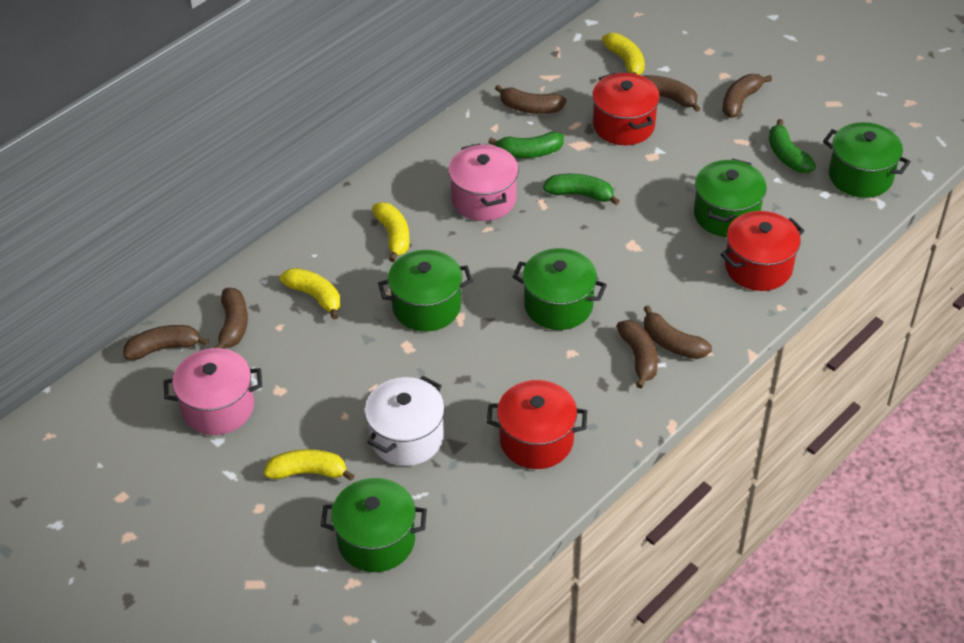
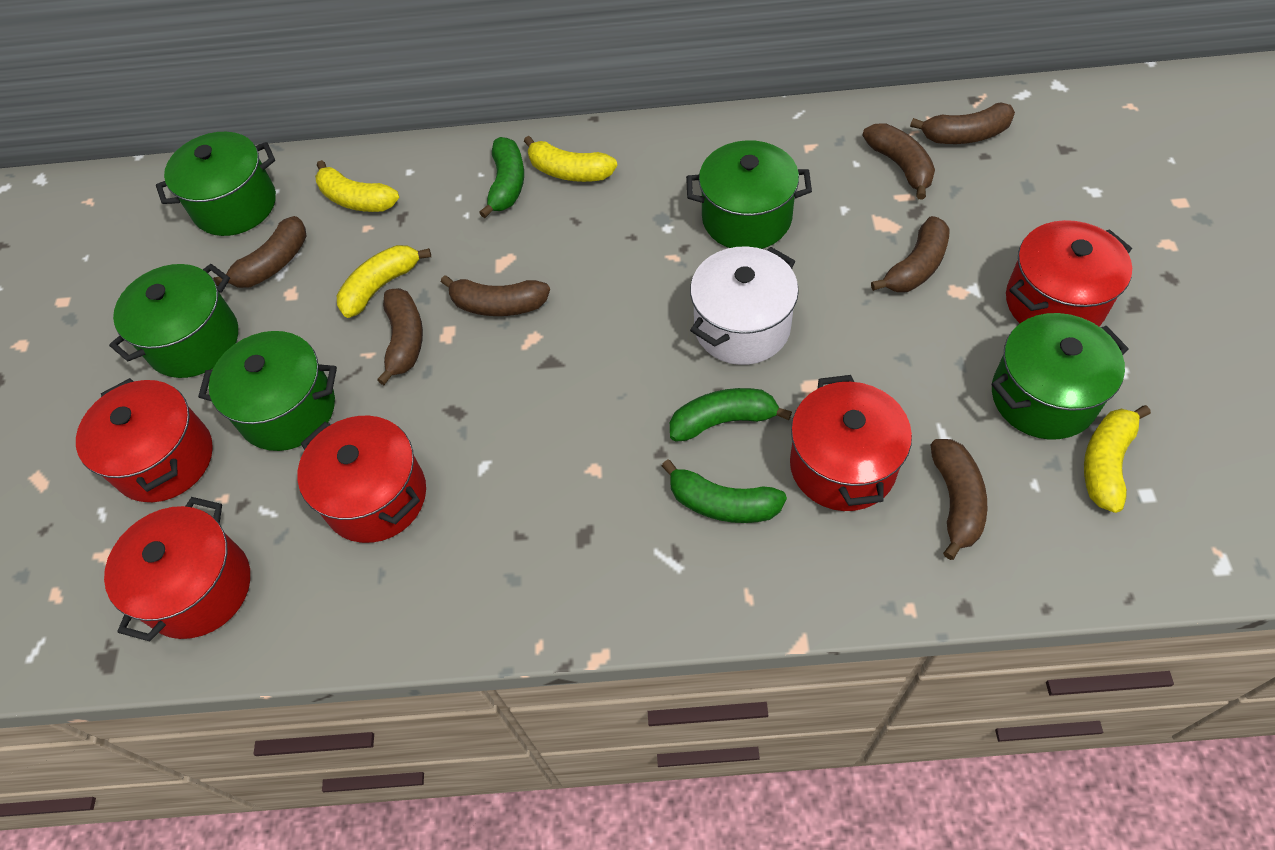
pink pot: 2 -> 0
red pot: 3 -> 5

